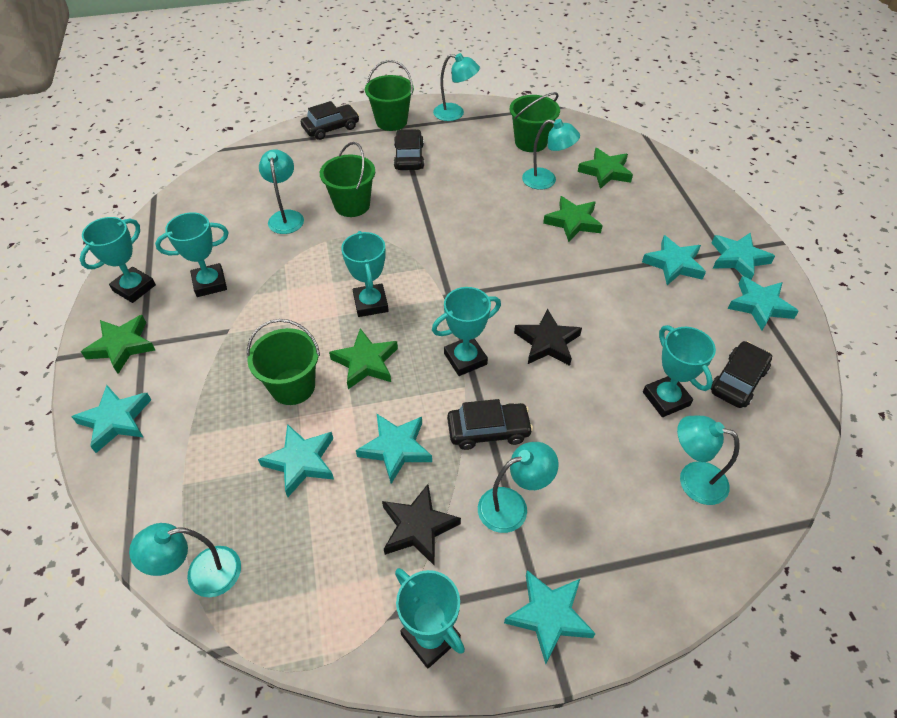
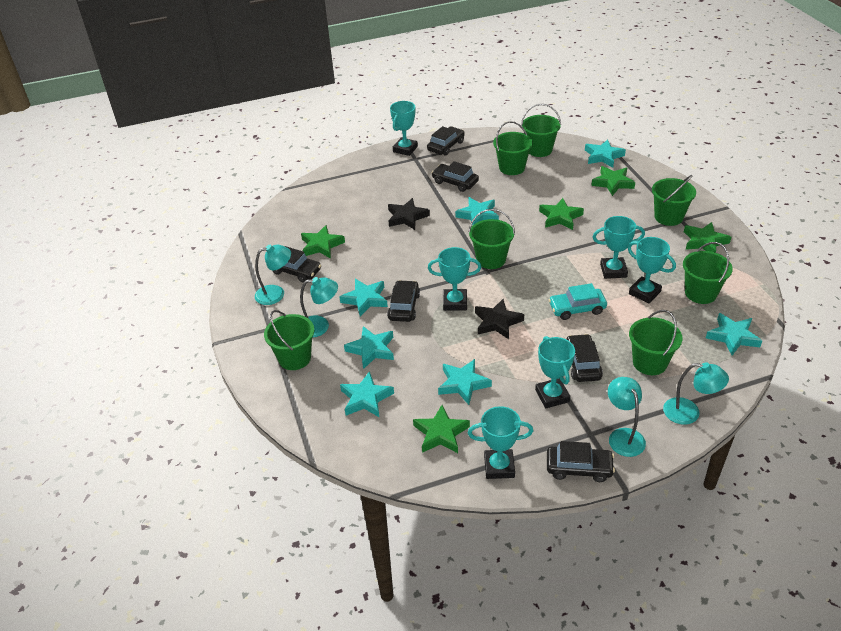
black car: 4 -> 6
green bucket: 4 -> 7
green star: 4 -> 5
turquoise car: 0 -> 1
turquoise lamp: 6 -> 4

